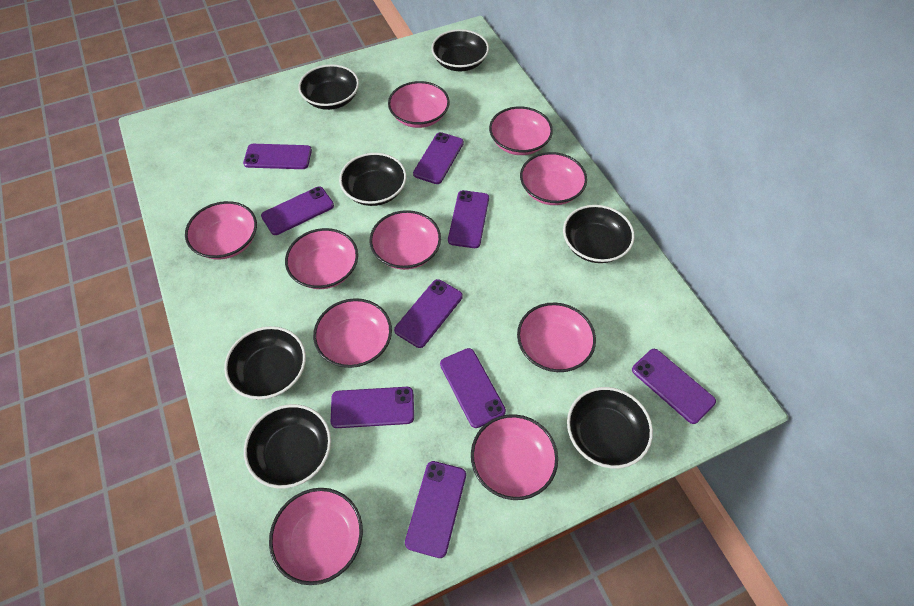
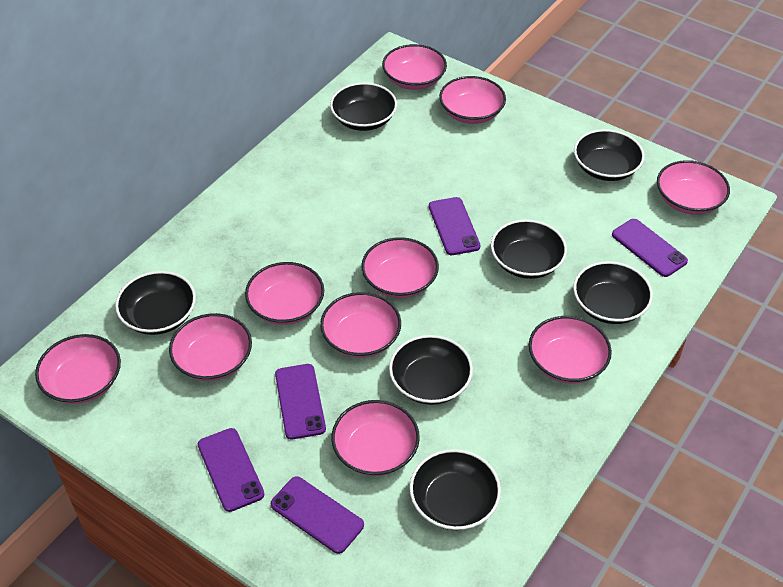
purple phone: 9 -> 5

